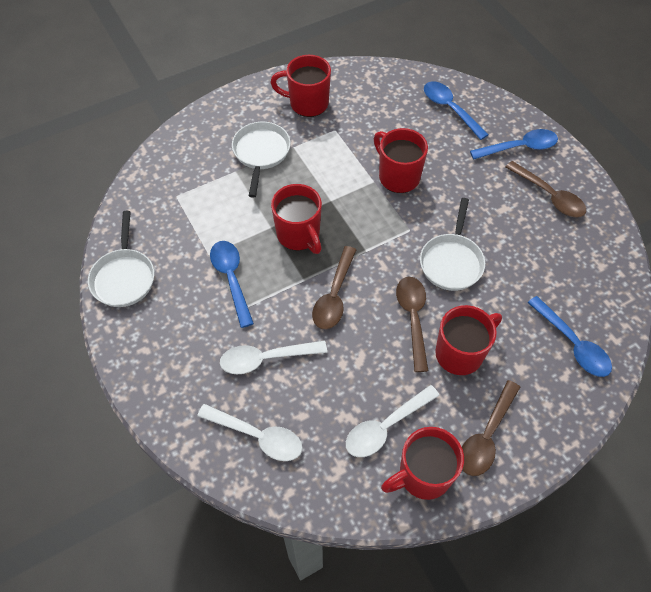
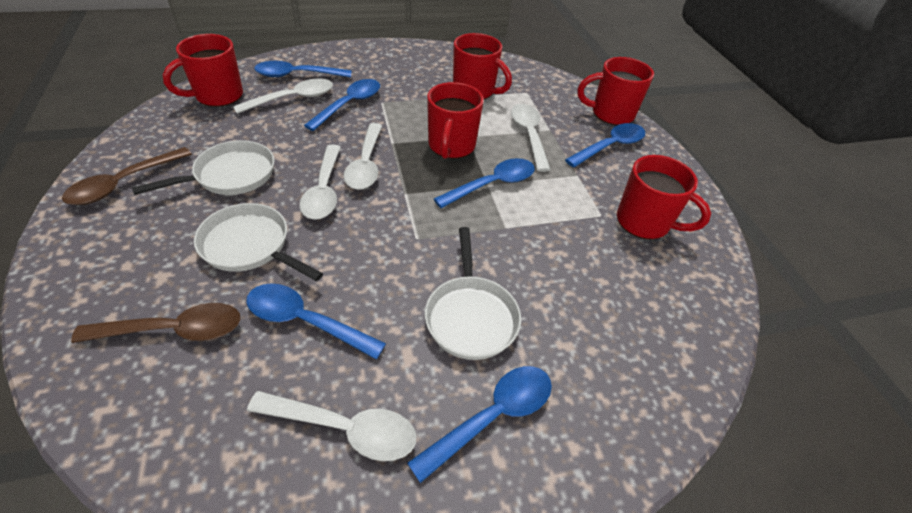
blue spoon: 4 -> 6
brown spoon: 4 -> 2
white spoon: 3 -> 5

